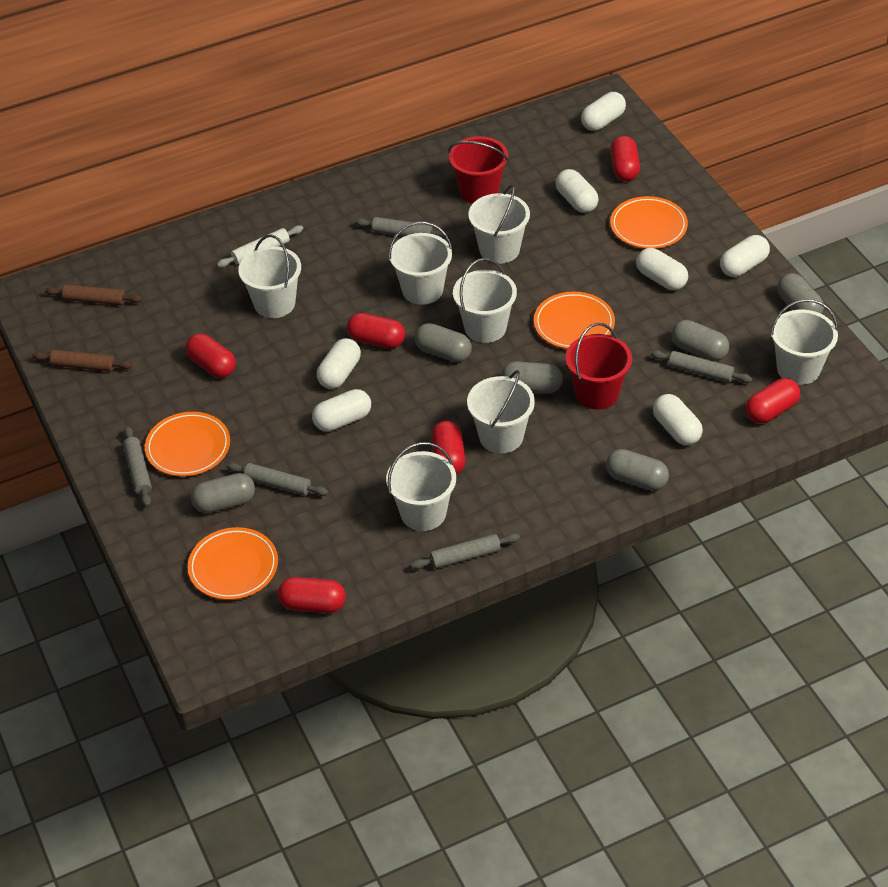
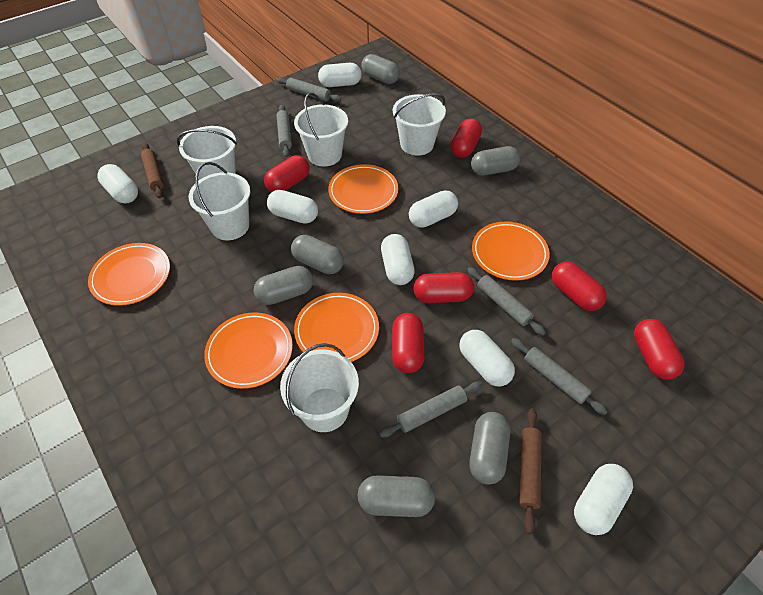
orange plate: 4 -> 5
red bucket: 2 -> 0
white bucket: 7 -> 5
white rolling pin: 1 -> 0

